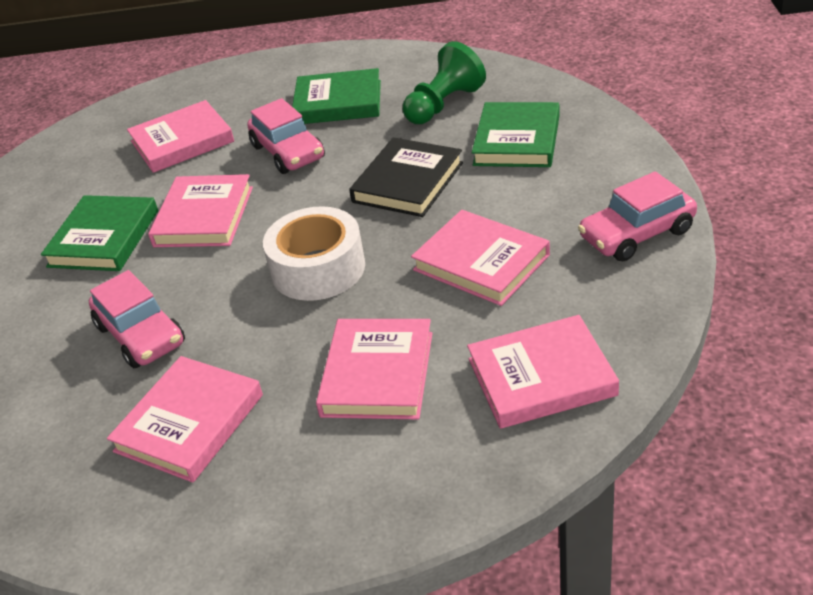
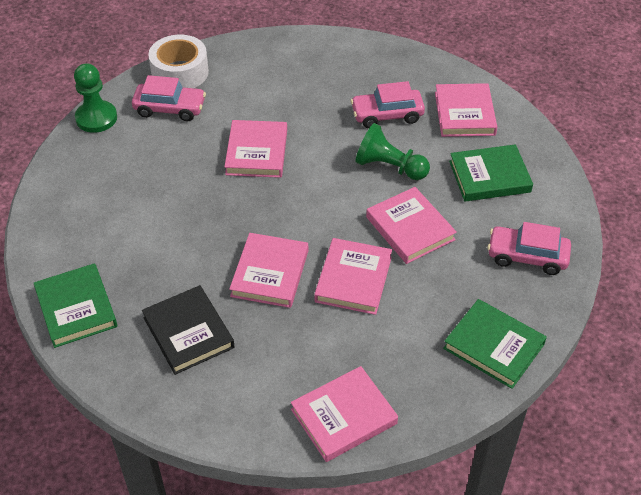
green pawn: 1 -> 2

